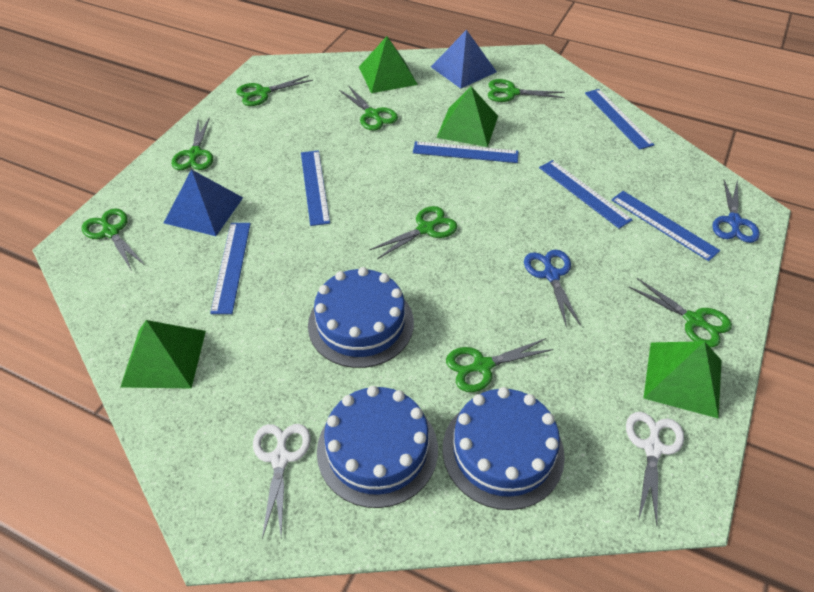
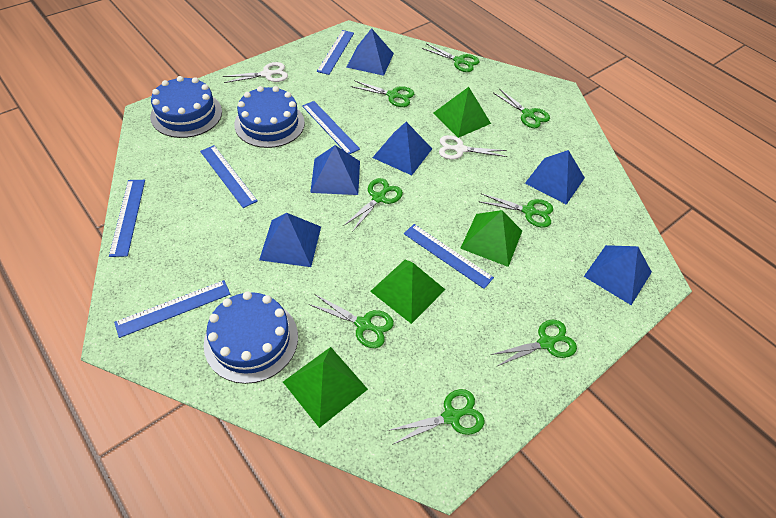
blue pyramid: 2 -> 6
blue scissors: 2 -> 0

